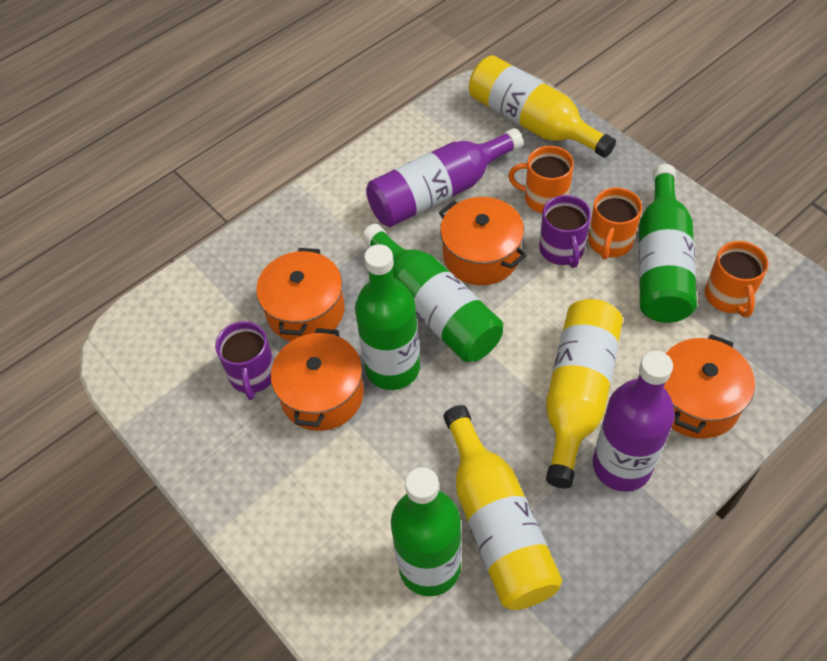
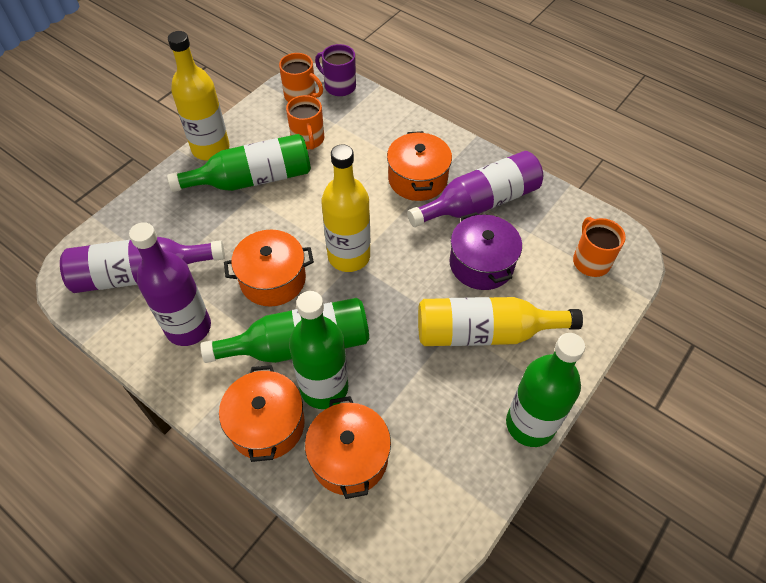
purple bottle: 2 -> 3
purple mug: 2 -> 1
purple pot: 0 -> 1

